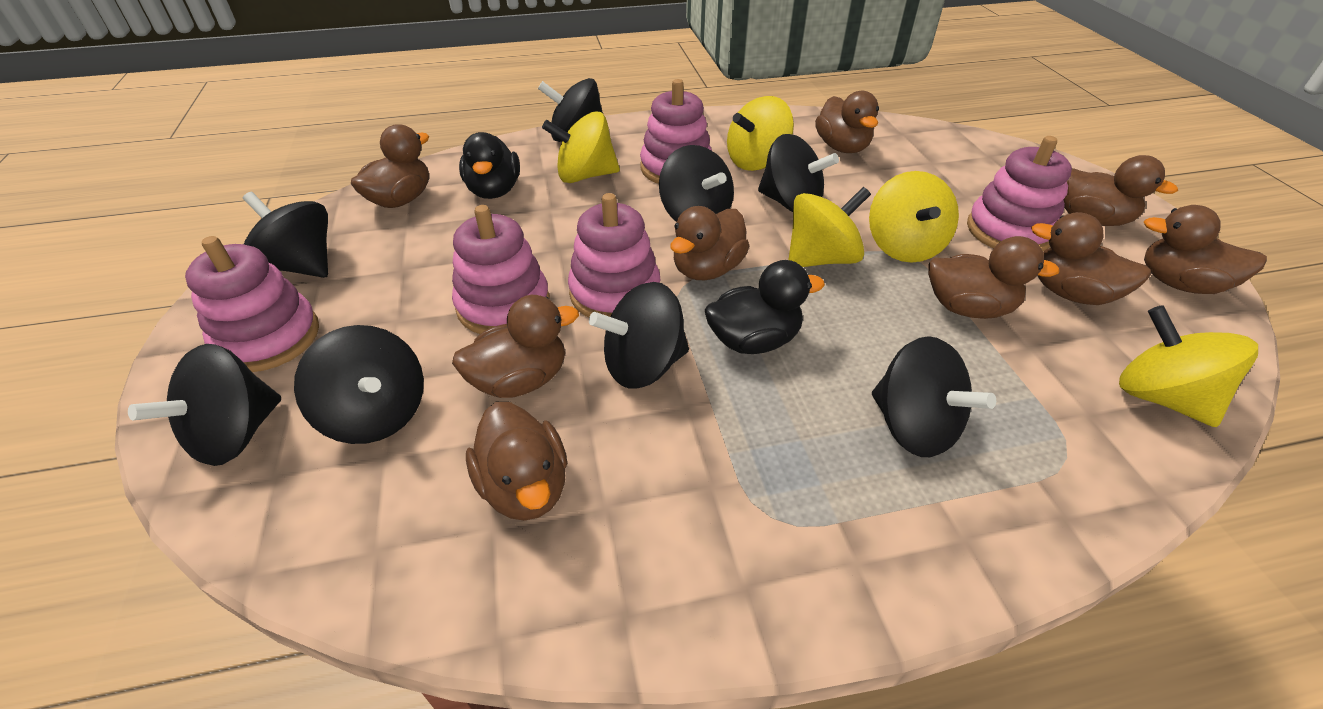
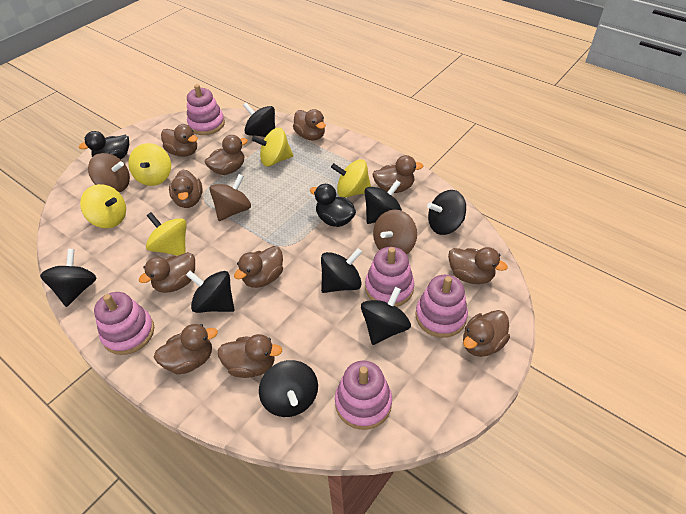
brown duck: 9 -> 11
brown spinning top: 0 -> 3

